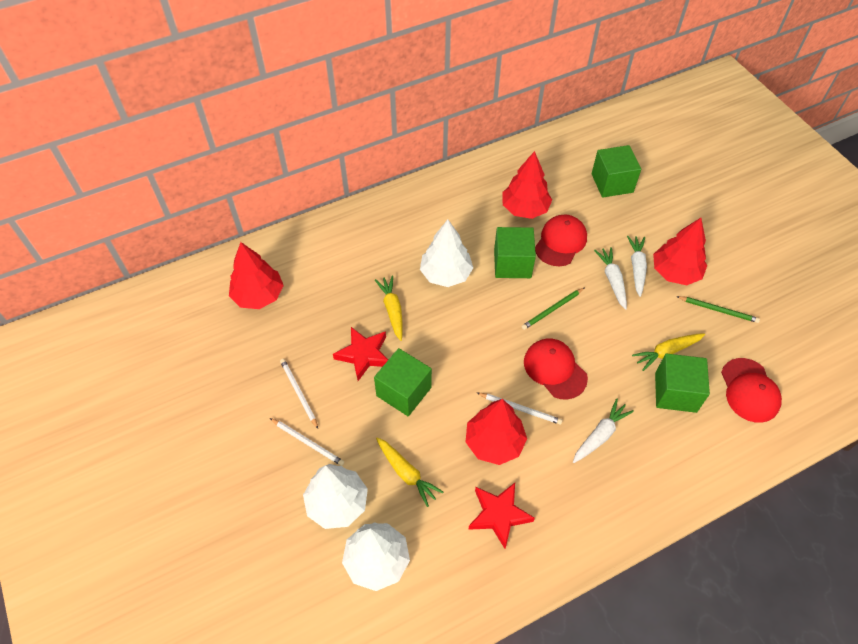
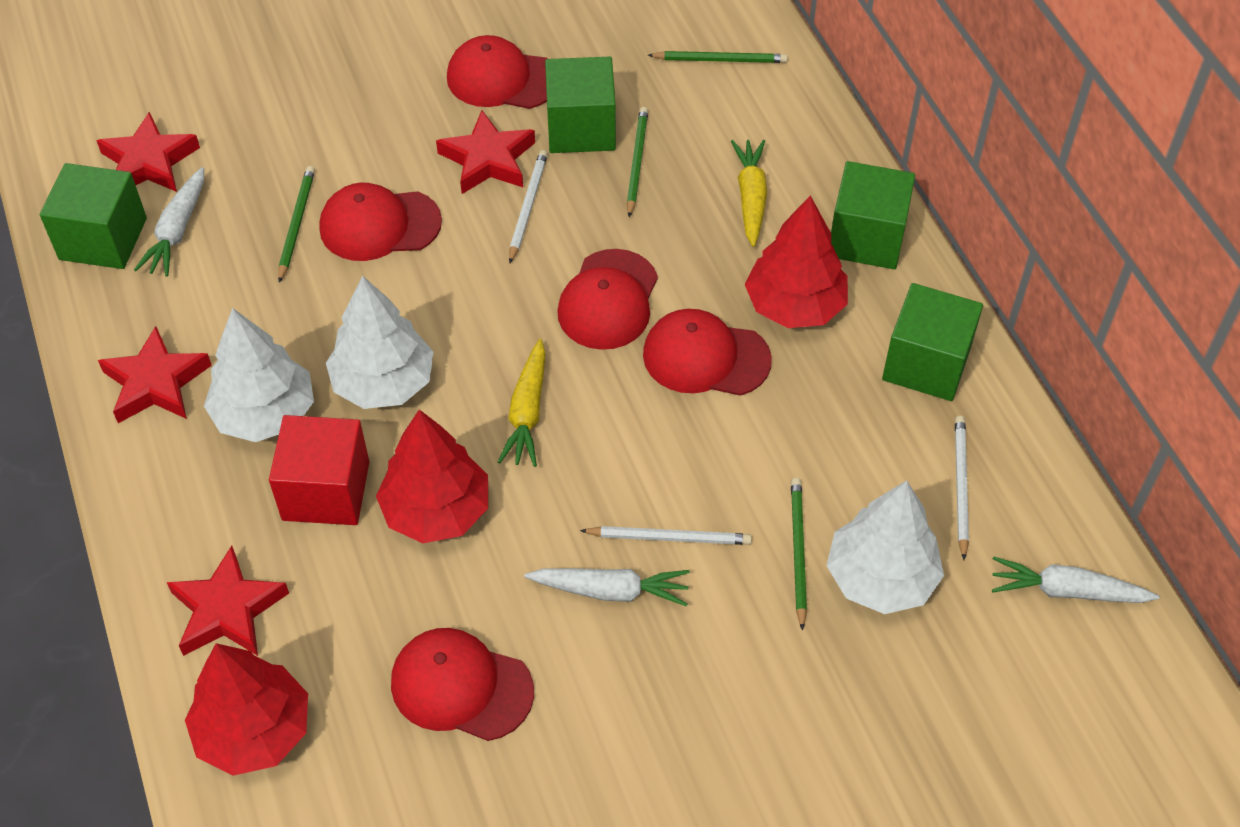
green pencil: 2 -> 4
red cap: 3 -> 5
red cube: 0 -> 1
red star: 2 -> 4
red tree: 4 -> 3
yellow carrot: 3 -> 2

